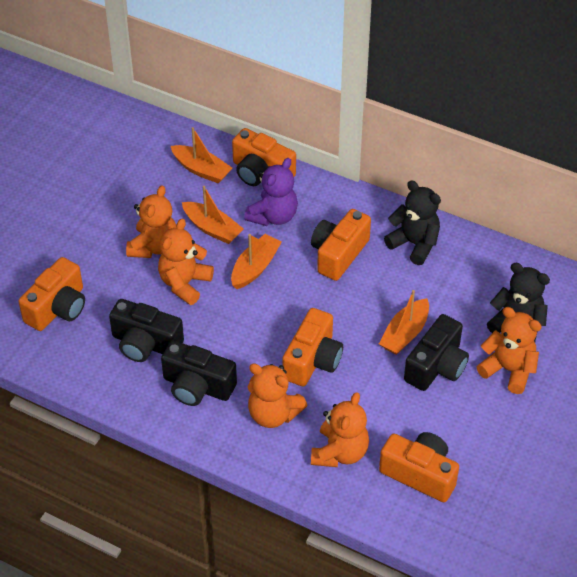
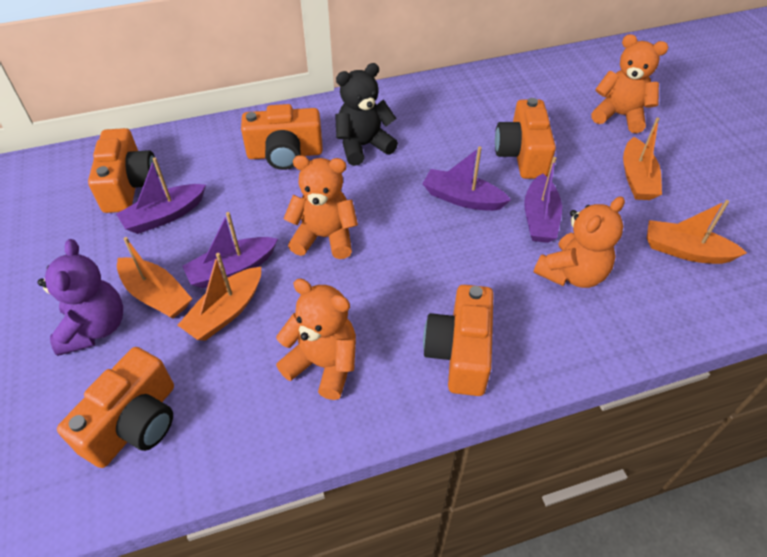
black camera: 3 -> 0
black teddy bear: 2 -> 1
orange teddy bear: 5 -> 4
purple boat: 0 -> 4

